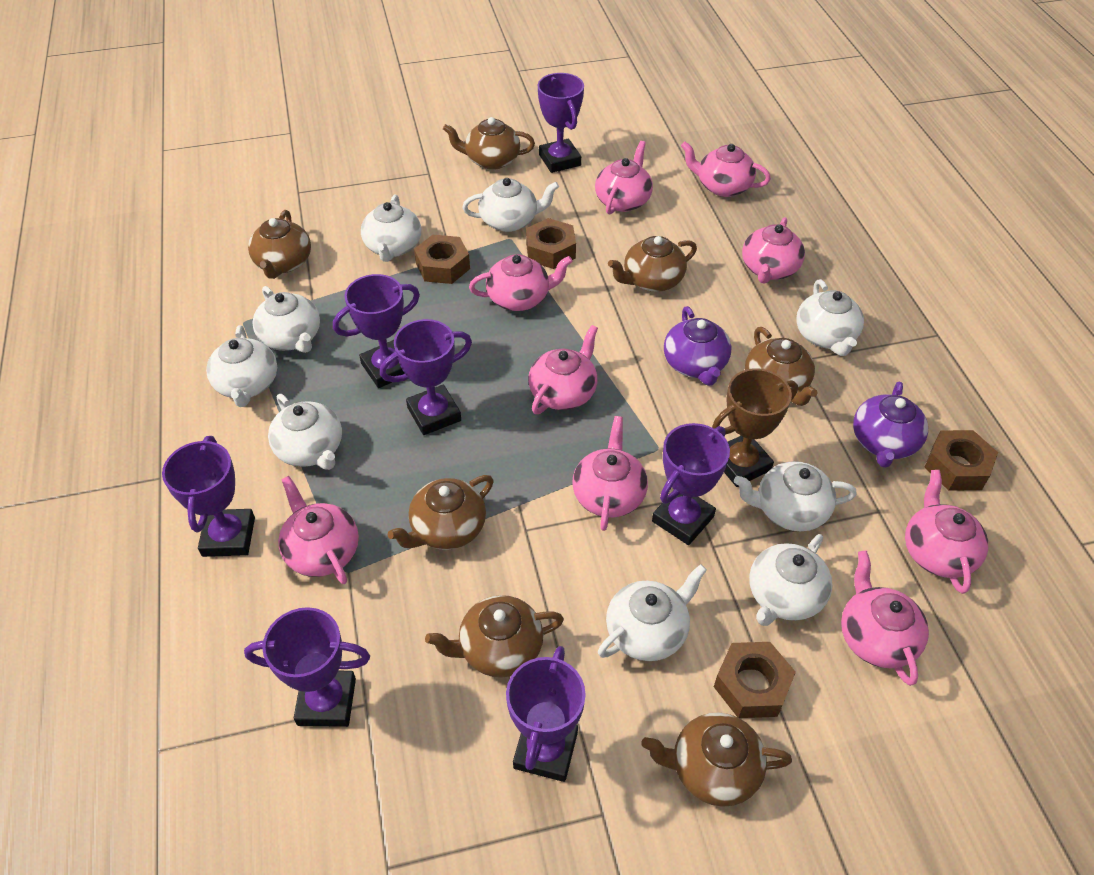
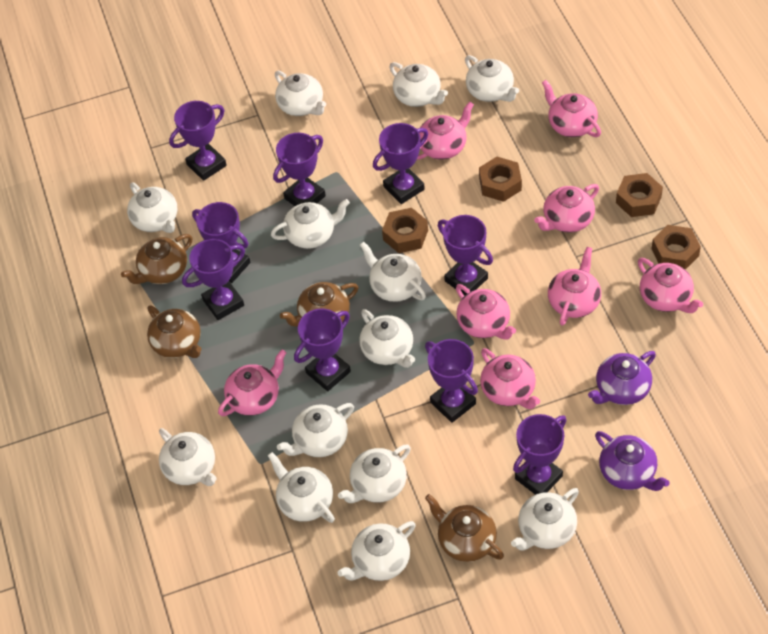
brown teapot: 7 -> 4
brown trophy: 1 -> 0
pink teapot: 9 -> 8
purple trophy: 7 -> 9
white teapot: 9 -> 13

